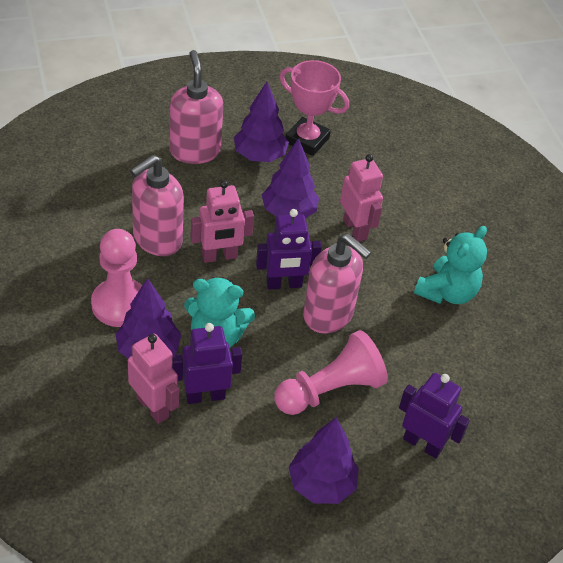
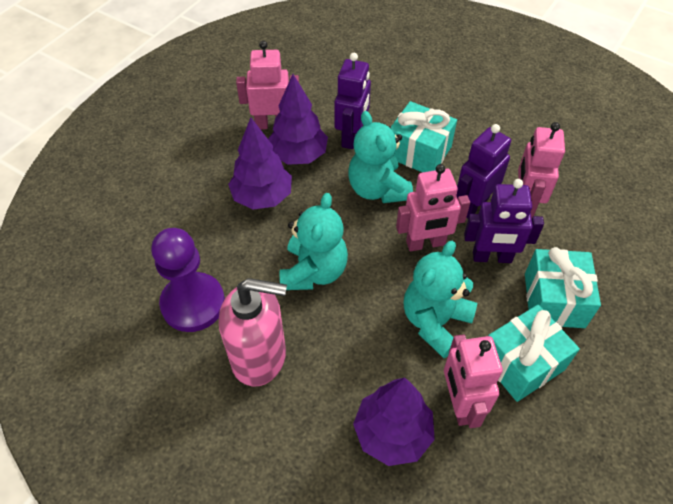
pink pawn: 2 -> 0
pink robot: 3 -> 4
pink soap dispenser: 3 -> 1
pink trophy: 1 -> 0
purple pawn: 0 -> 1
purple tree: 4 -> 3
turquoise gift: 0 -> 3
turquoise teddy bear: 2 -> 3

